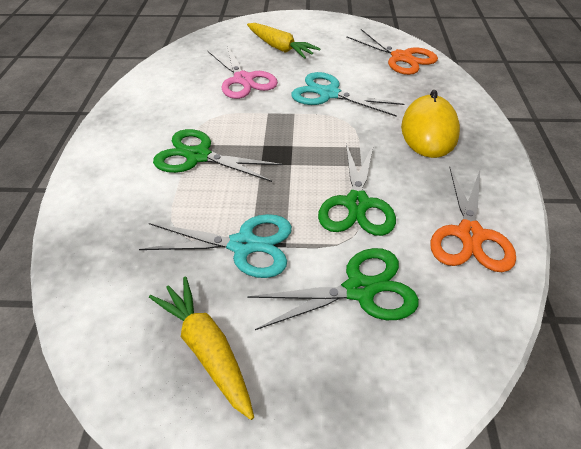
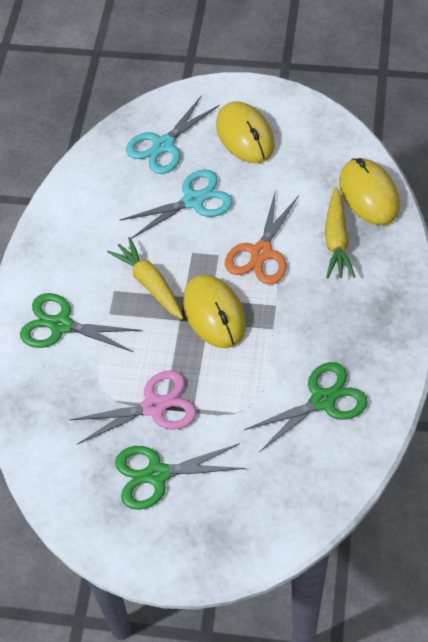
orange scissors: 2 -> 1
yellow mouse: 1 -> 3

